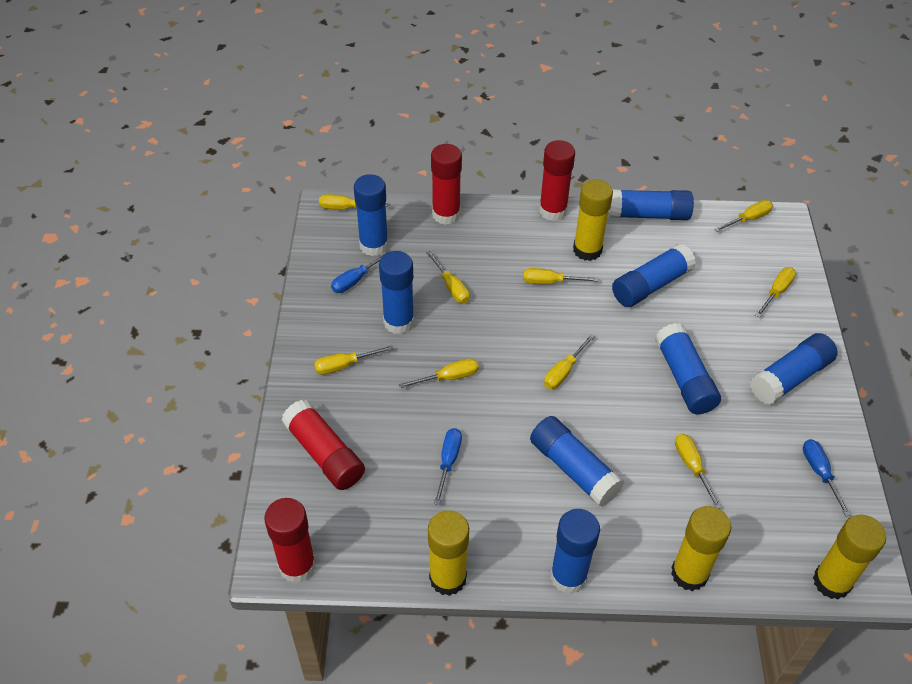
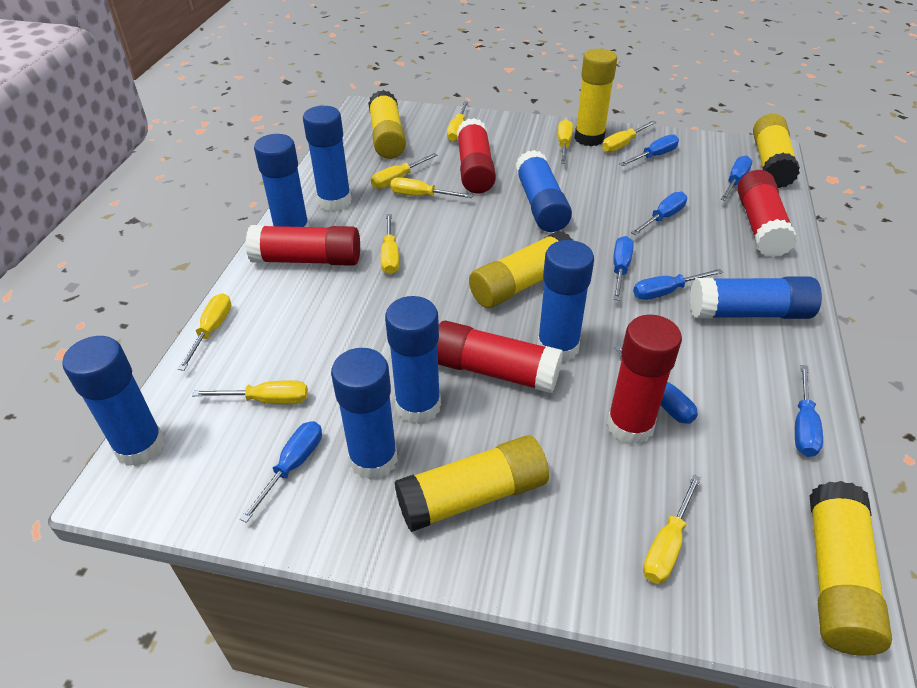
blue screwdriver: 3 -> 8
red glue stick: 4 -> 5
yellow glue stick: 4 -> 6

